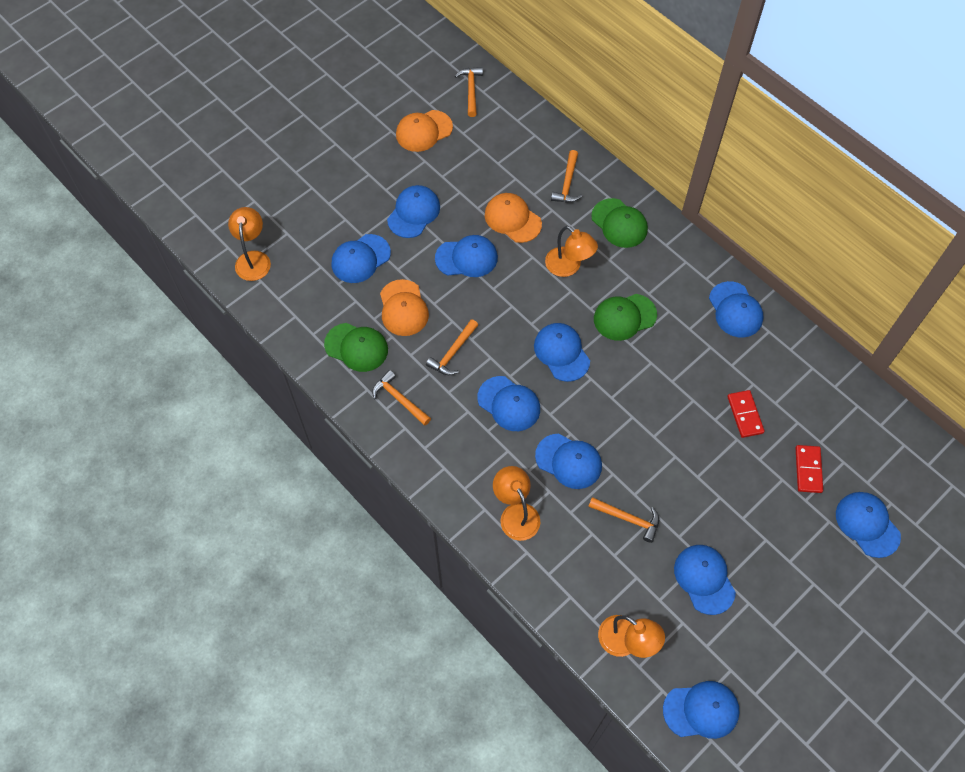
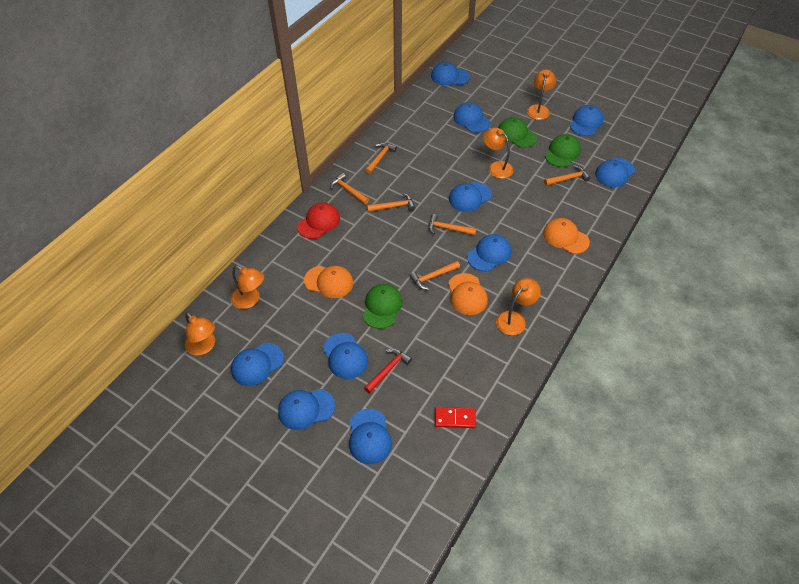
orange hammer: 5 -> 6
orange lamp: 4 -> 5
red cap: 0 -> 1
red domino: 2 -> 1
red hammer: 0 -> 1

